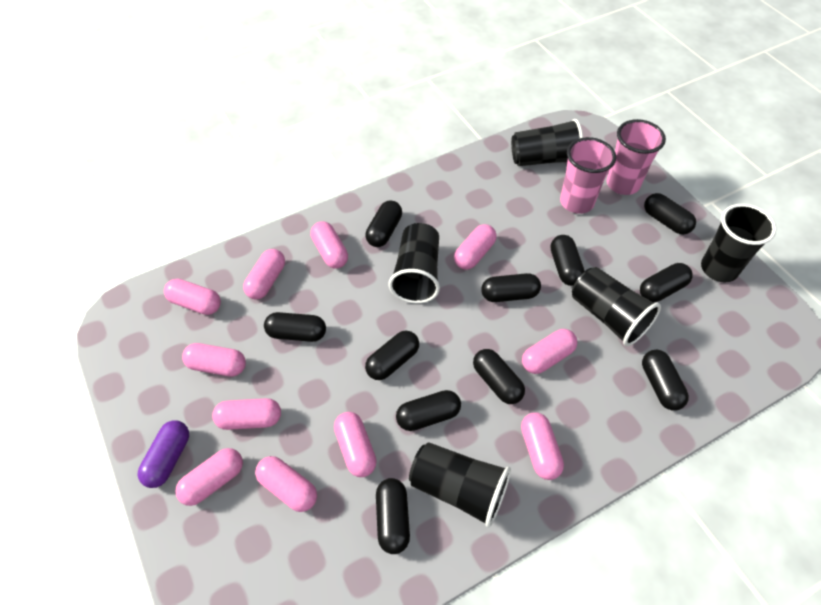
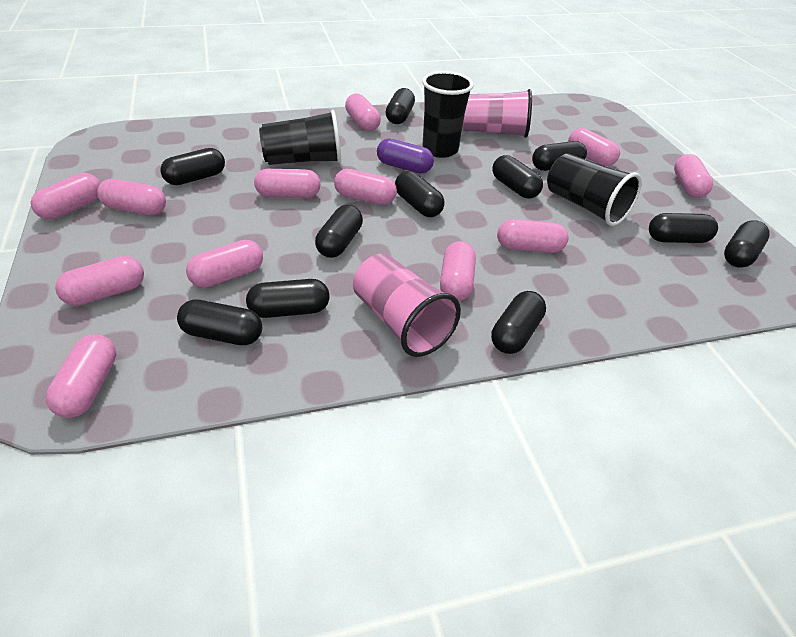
black cup: 5 -> 3
pink capsule: 11 -> 12

